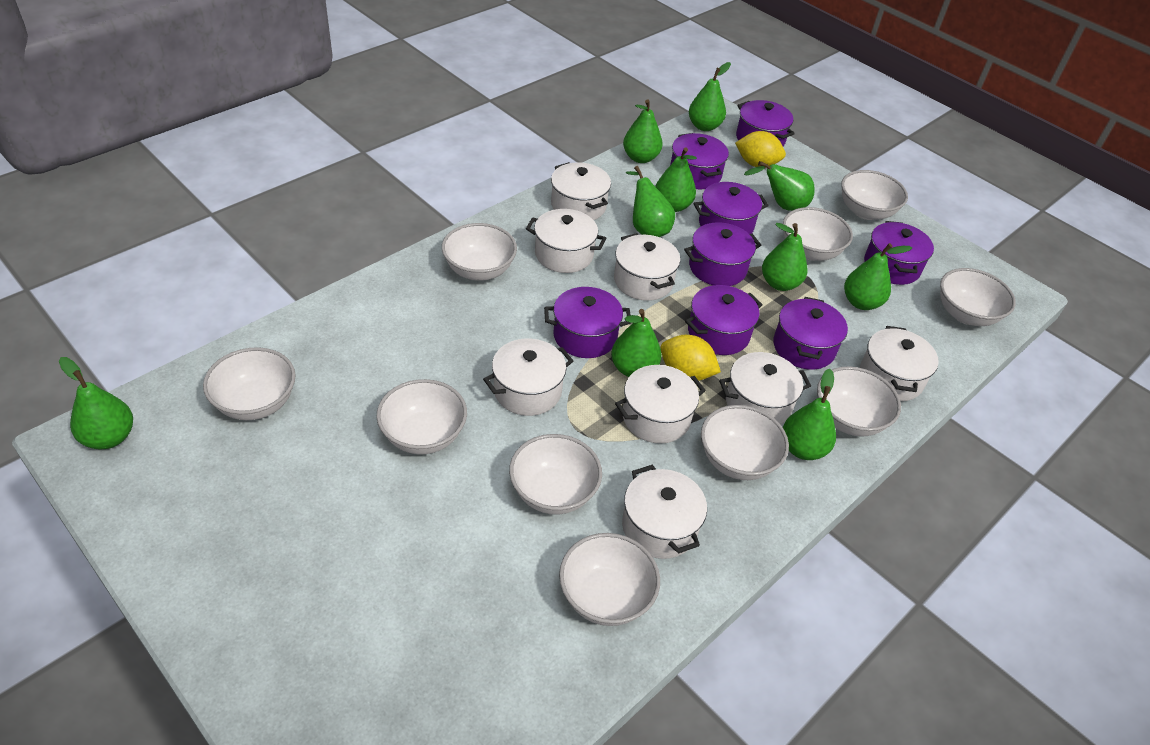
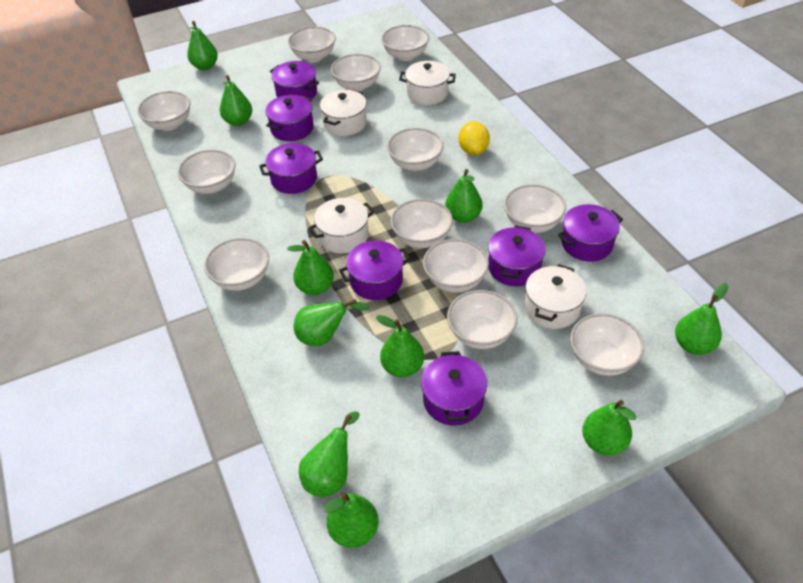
purple pot: 8 -> 7
white bowl: 10 -> 12
white pot: 8 -> 4
yellow lemon: 2 -> 1

